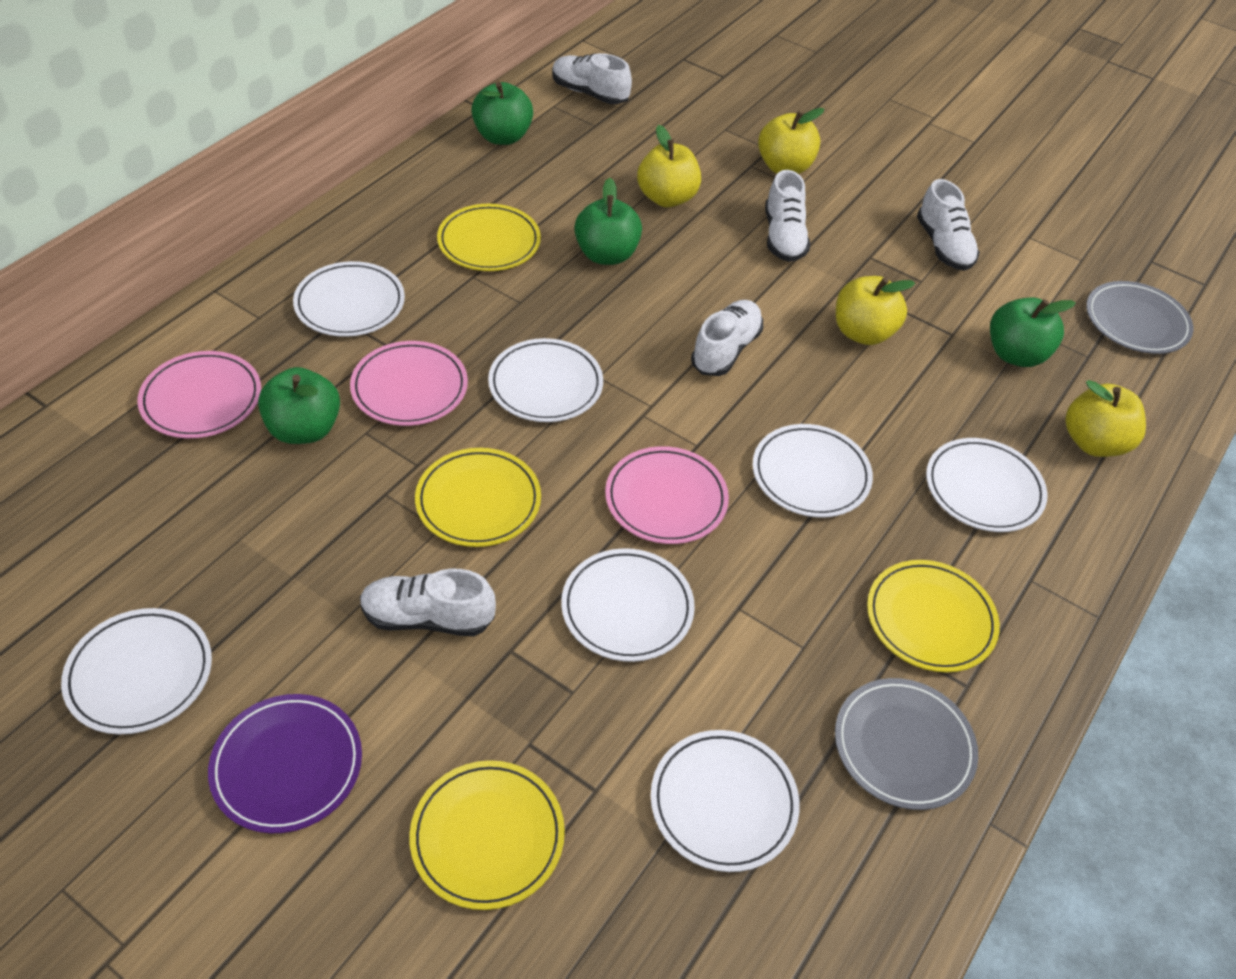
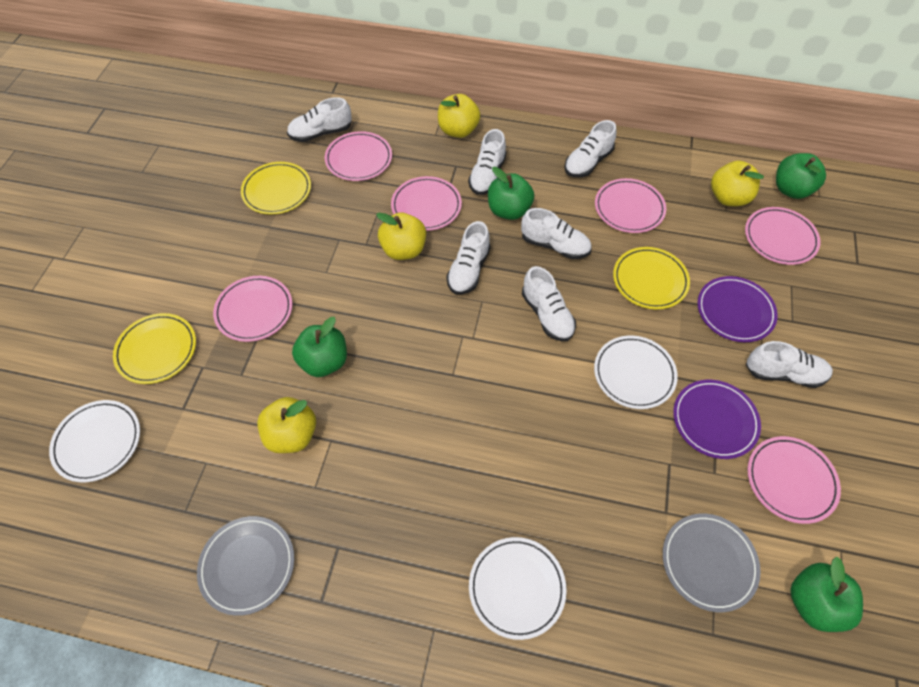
pink plate: 3 -> 6
purple plate: 1 -> 2
white plate: 7 -> 3
white shoe: 5 -> 7
yellow plate: 4 -> 3

